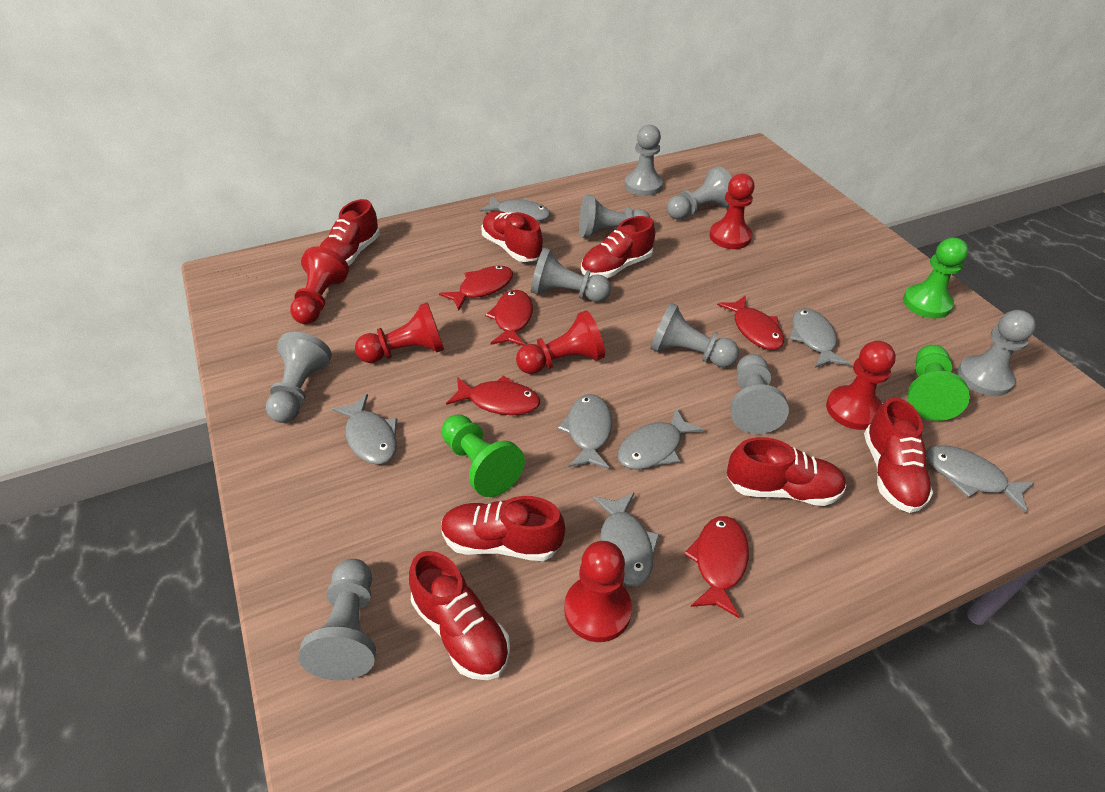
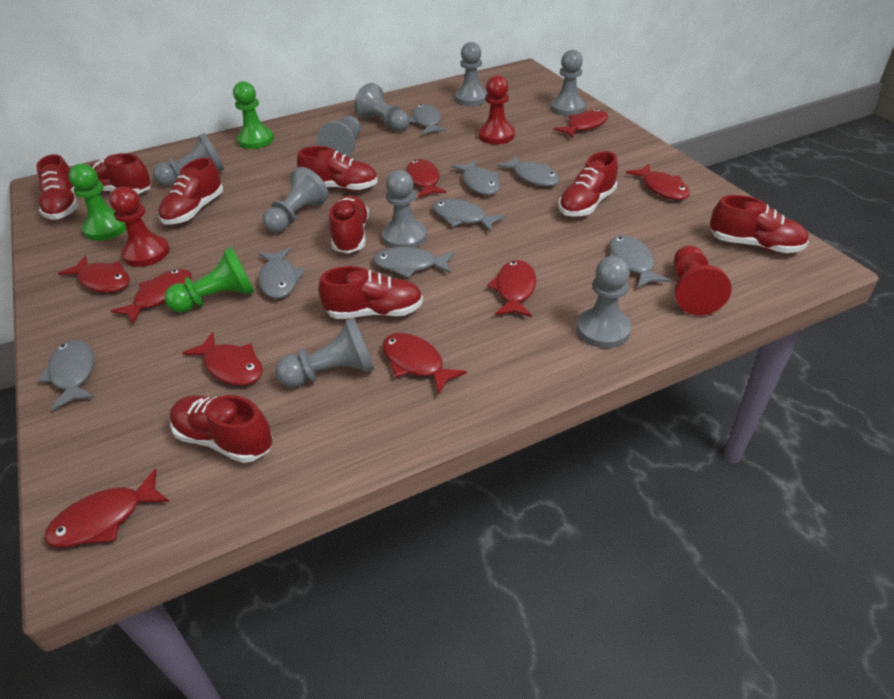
grey fish: 7 -> 8
red fish: 5 -> 9
red pawn: 6 -> 3
red shoe: 7 -> 9

